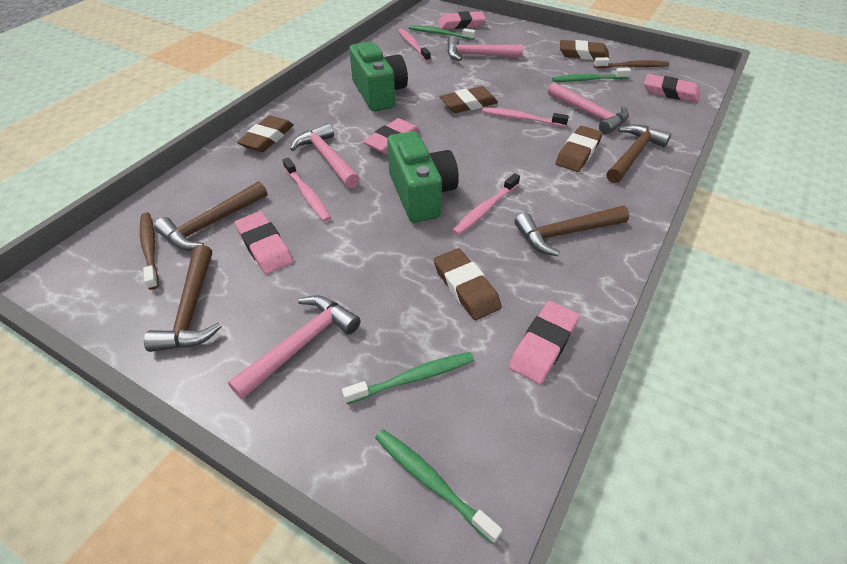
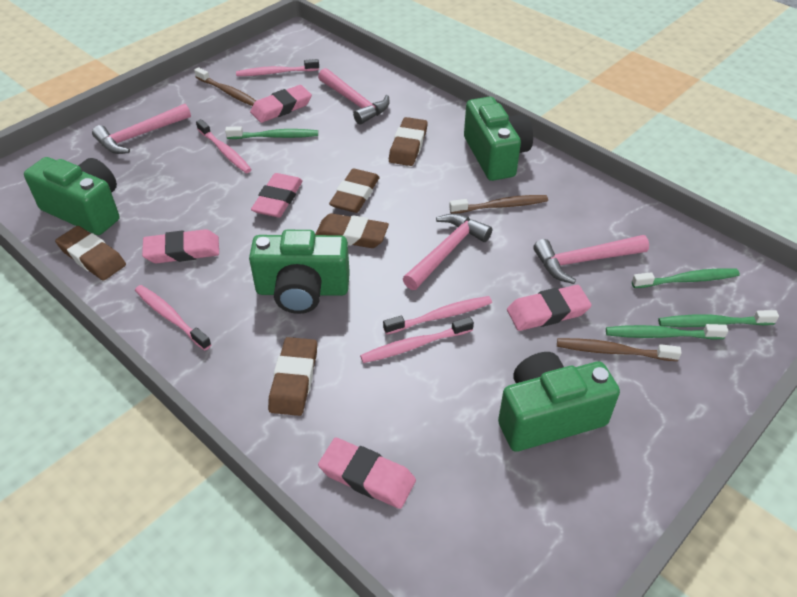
brown hammer: 4 -> 0
brown toothbrush: 2 -> 3
green camera: 2 -> 4
pink toothbrush: 4 -> 5

